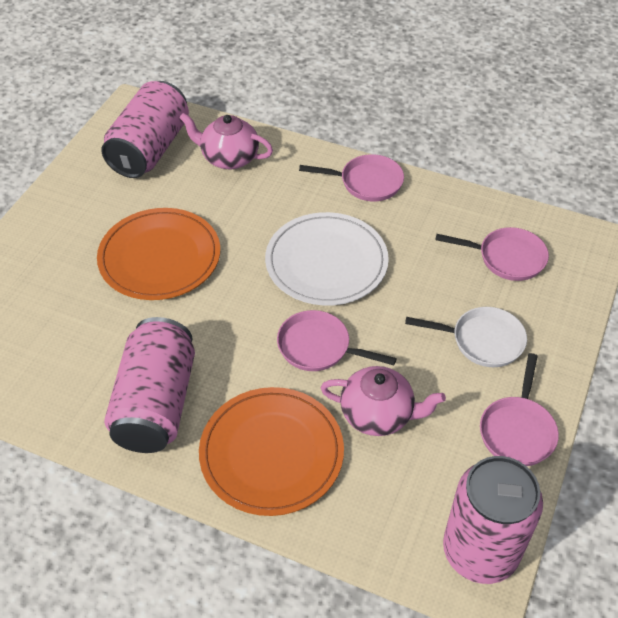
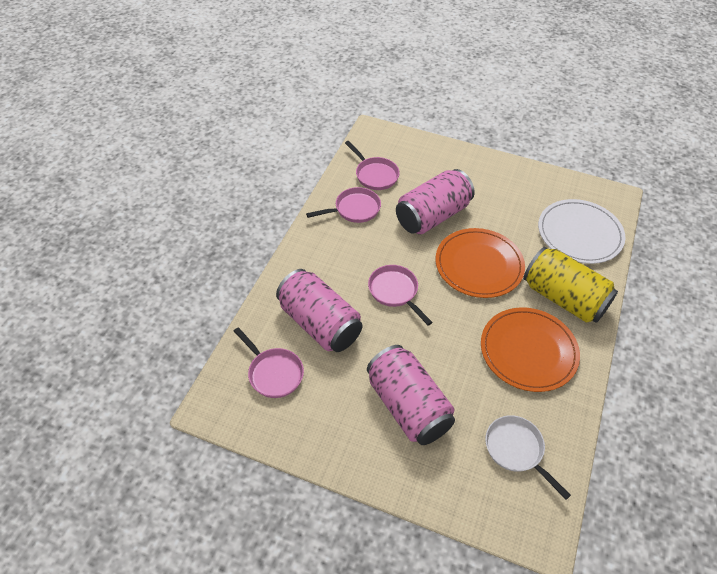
pink teapot: 2 -> 0
yellow can: 0 -> 1

